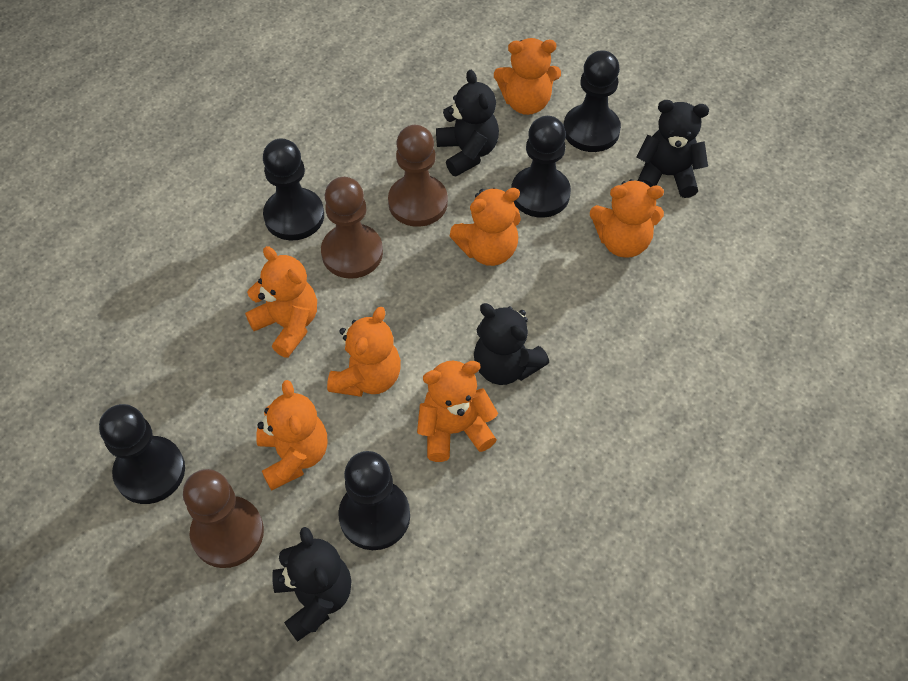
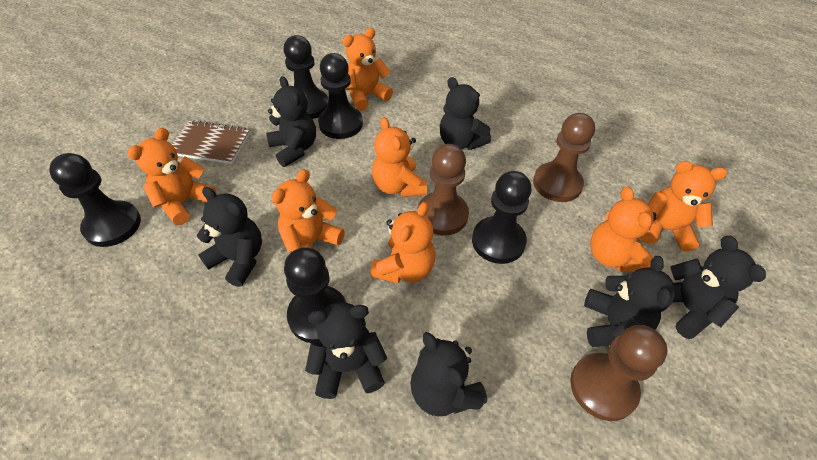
black teddy bear: 4 -> 7
brown notebook: 0 -> 1

